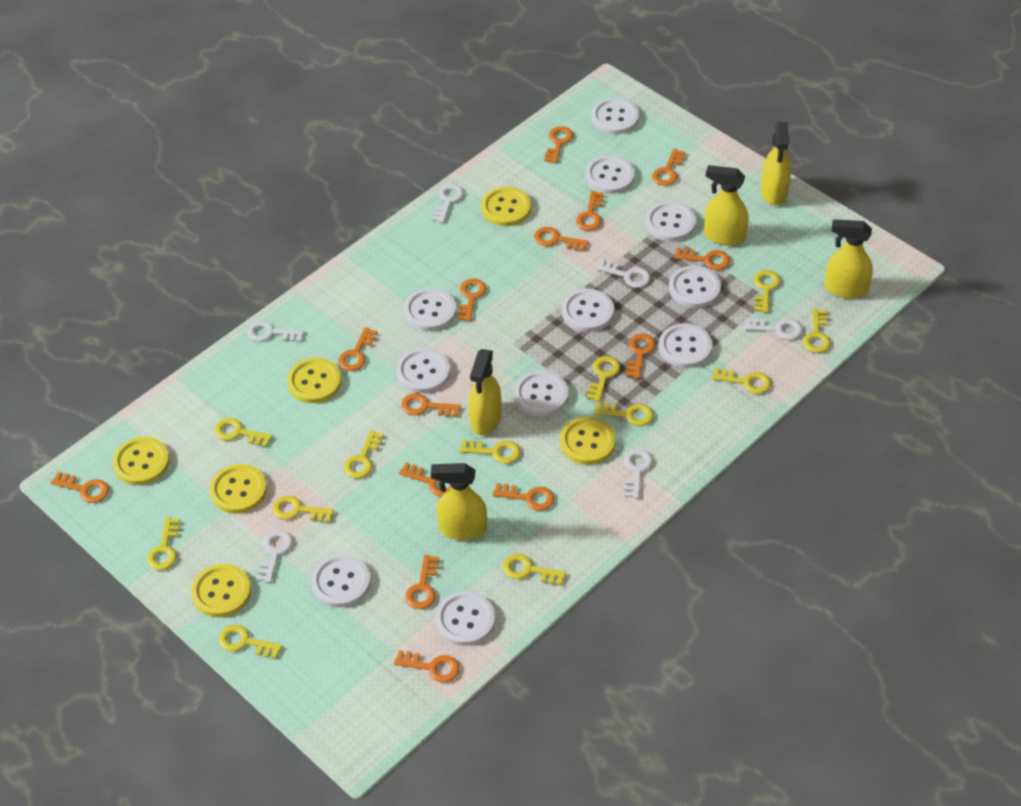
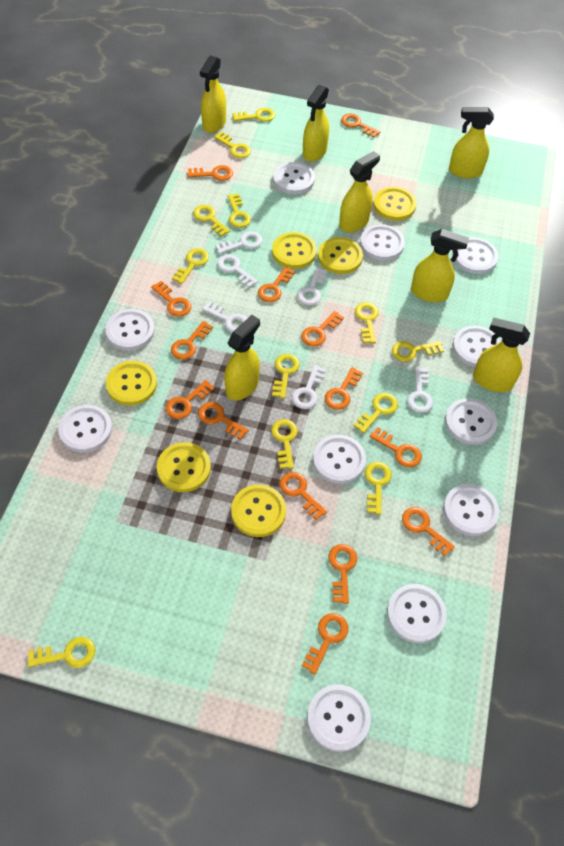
yellow spray bottle: 5 -> 7

